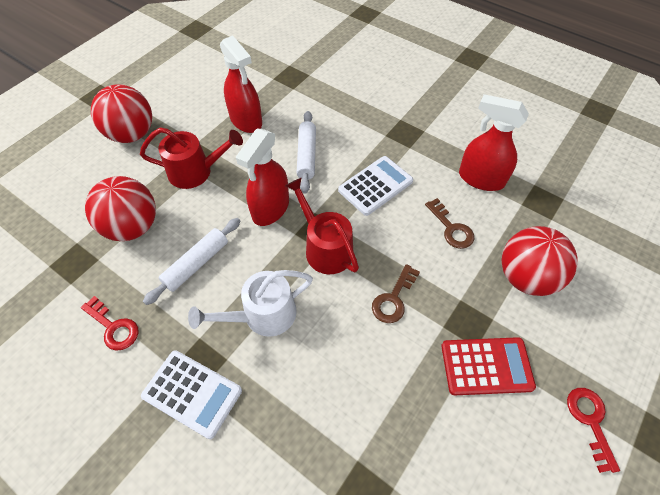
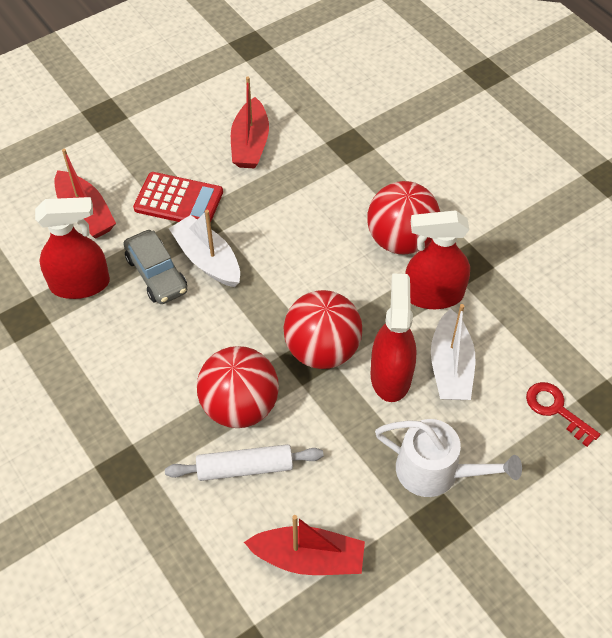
brown key: 2 -> 0
grey car: 0 -> 1
red boat: 0 -> 3
red key: 2 -> 1
red watering can: 2 -> 0
white boat: 0 -> 2
white calculator: 2 -> 0
white rolling pin: 2 -> 1

